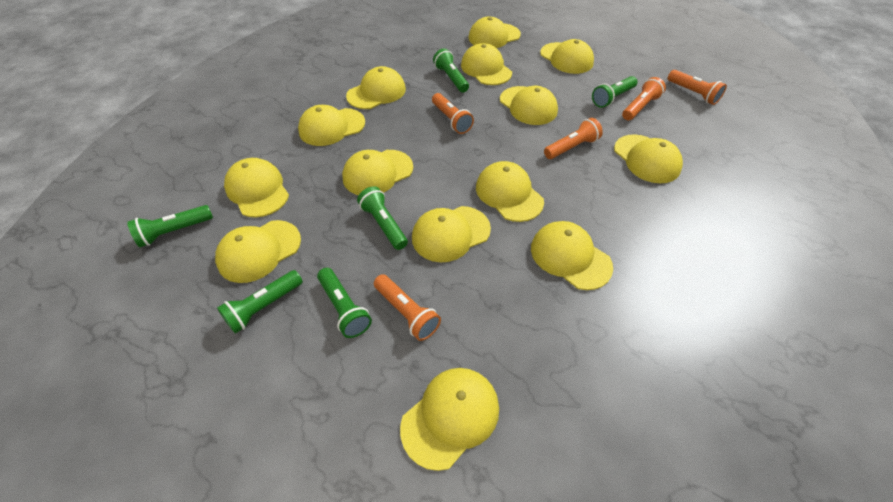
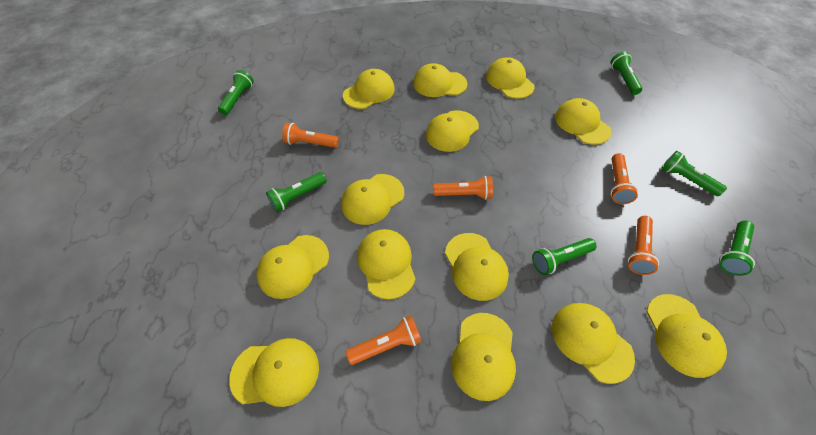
yellow cap: 14 -> 13

